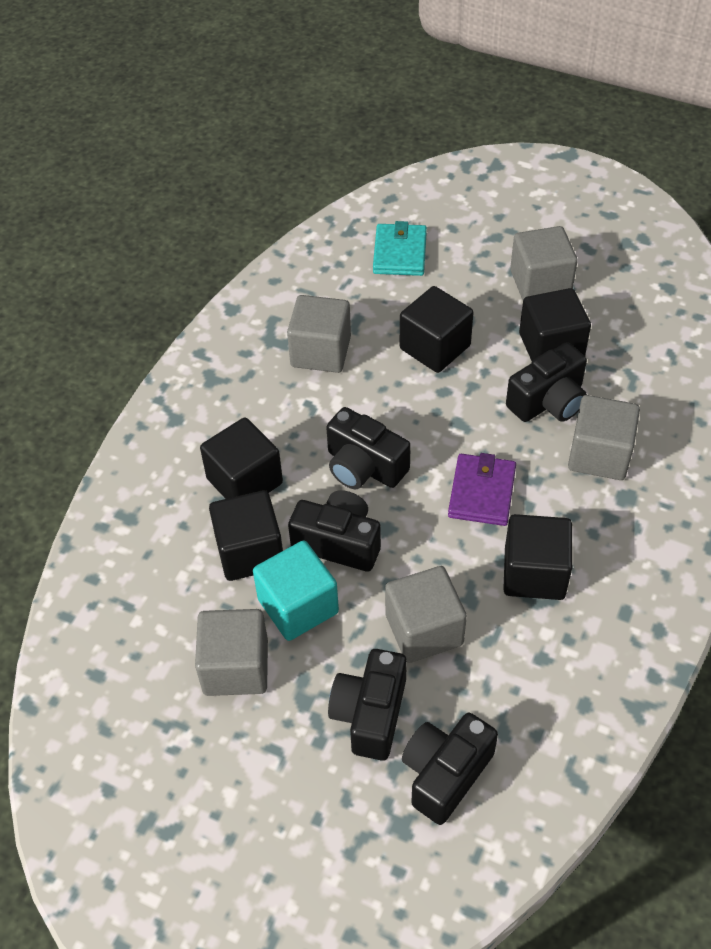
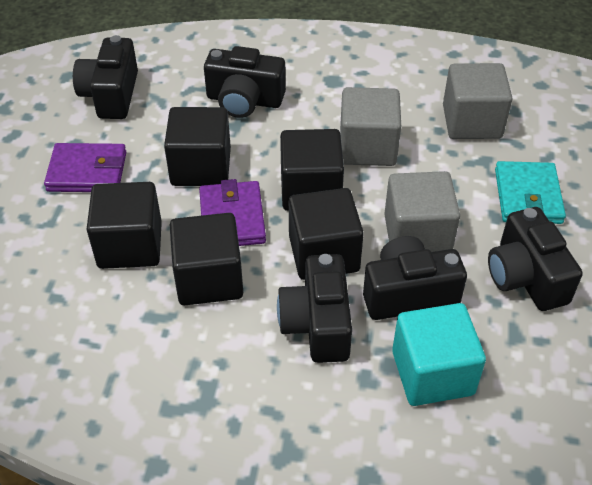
grey cube: 5 -> 3
purple wallet: 1 -> 2

